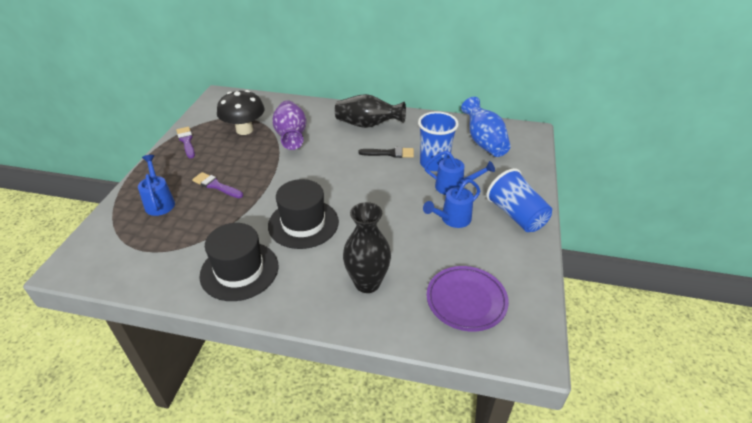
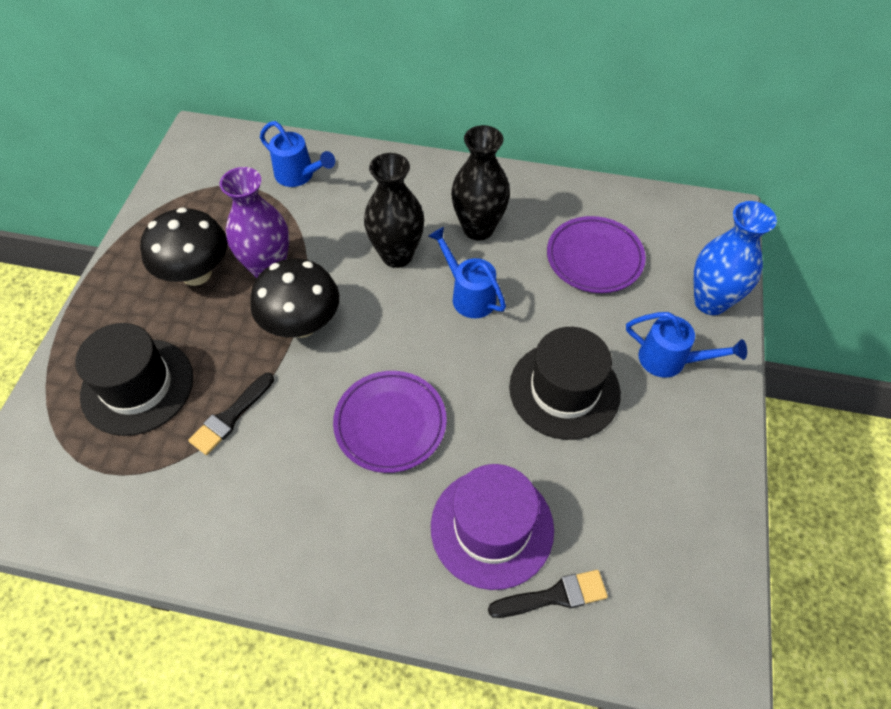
black brush: 1 -> 2
black mushroom: 1 -> 2
blue cup: 2 -> 0
purple brush: 2 -> 0
purple hat: 0 -> 1
purple plate: 1 -> 2

